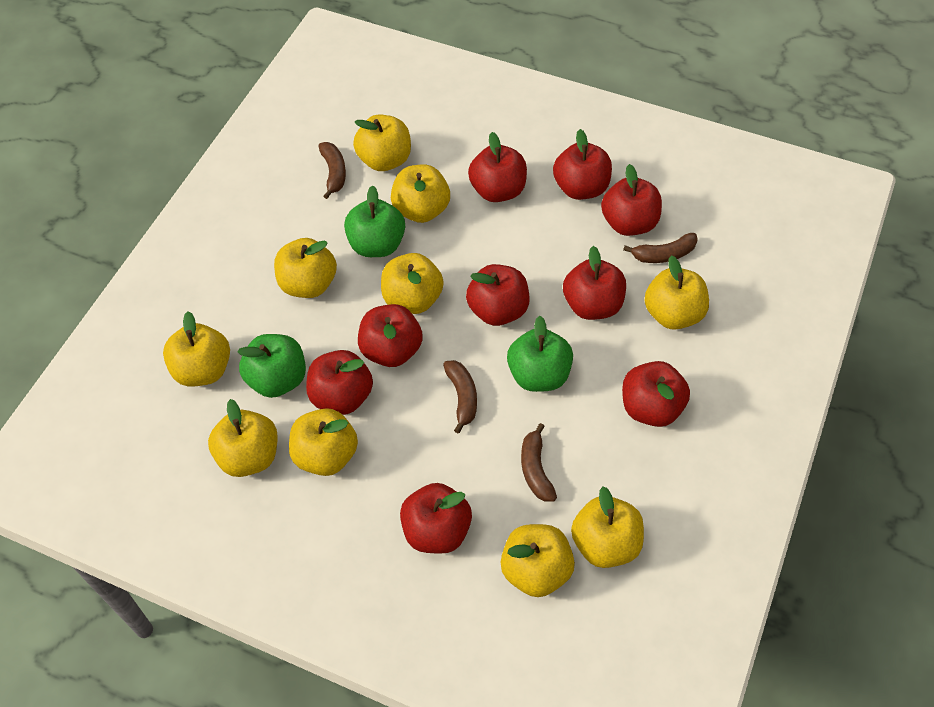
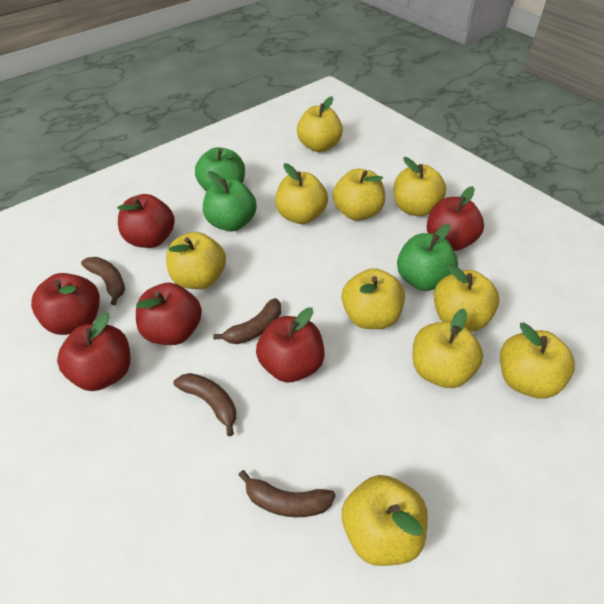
red apple: 9 -> 6

